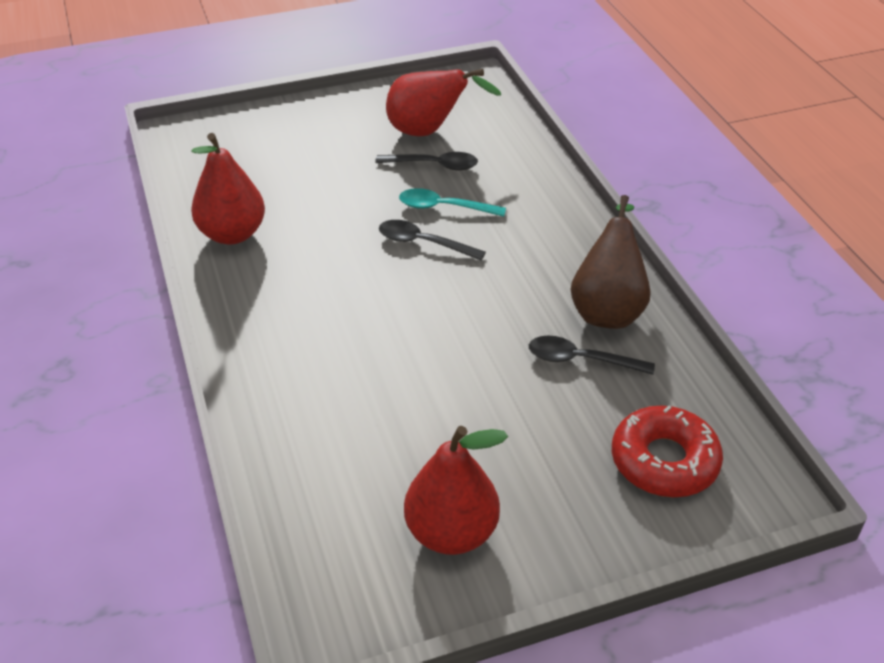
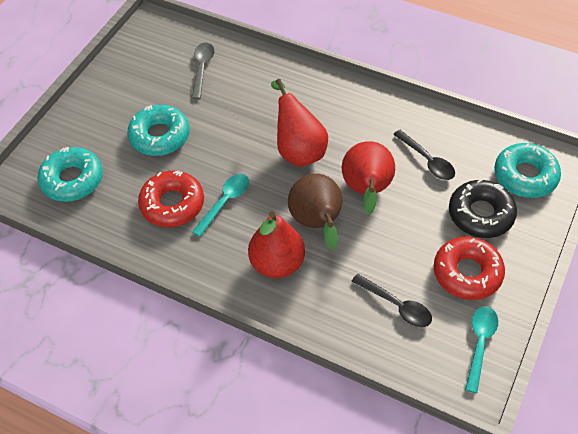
black donut: 0 -> 1
black spoon: 3 -> 2
grey spoon: 0 -> 1
red donut: 1 -> 2
turquoise donut: 0 -> 3
turquoise spoon: 1 -> 2

